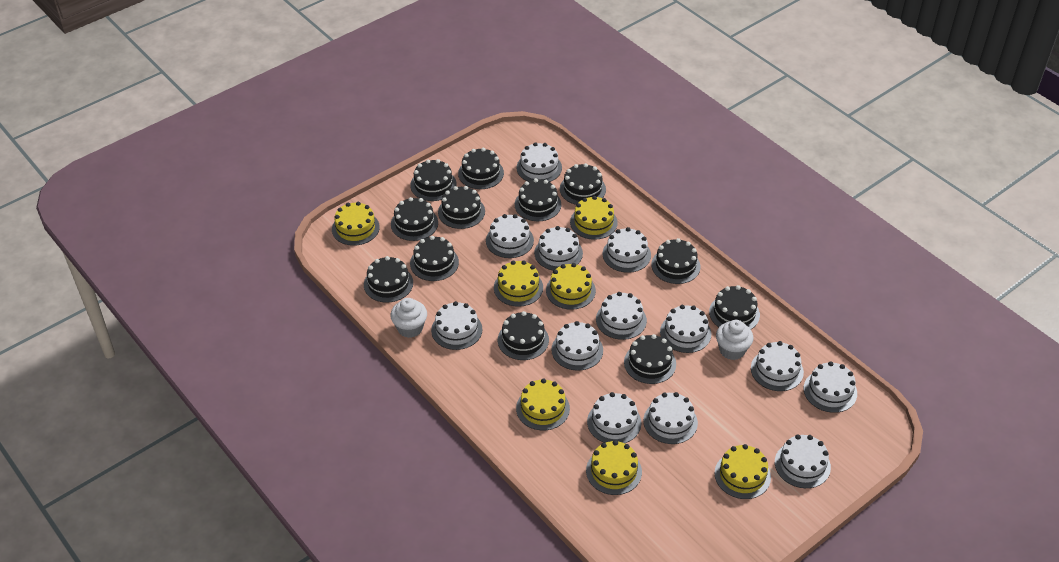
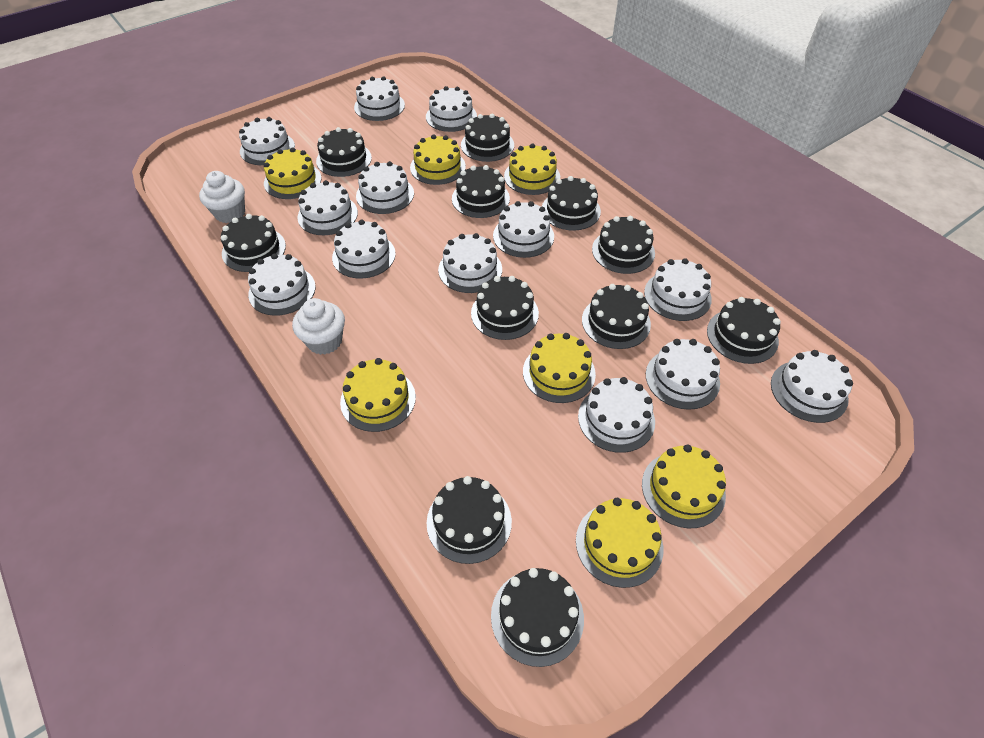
black cake: 12 -> 11

